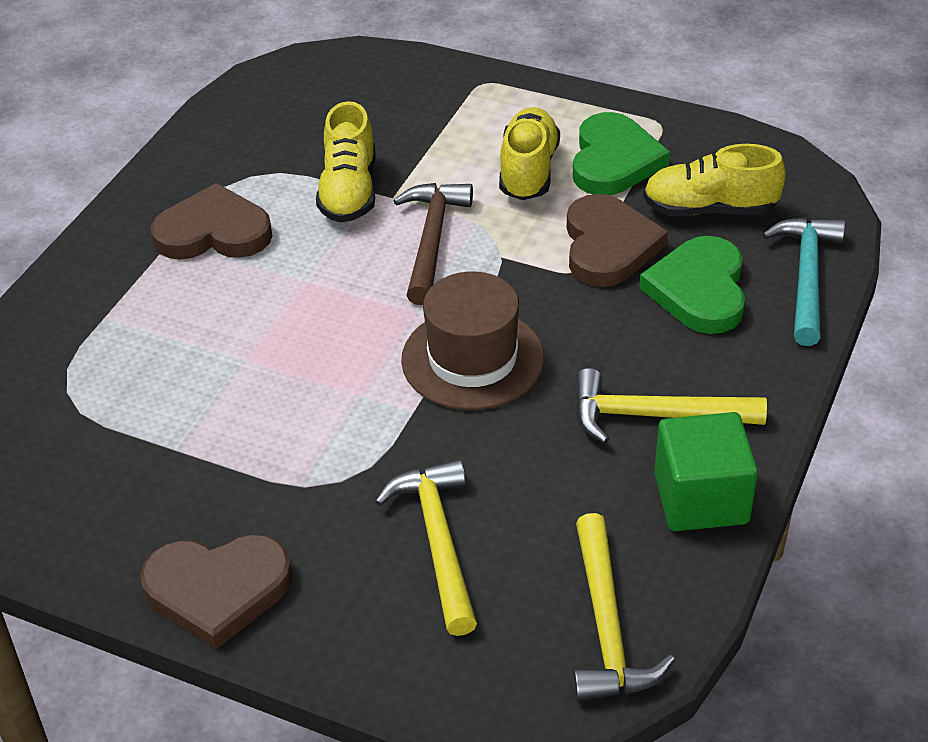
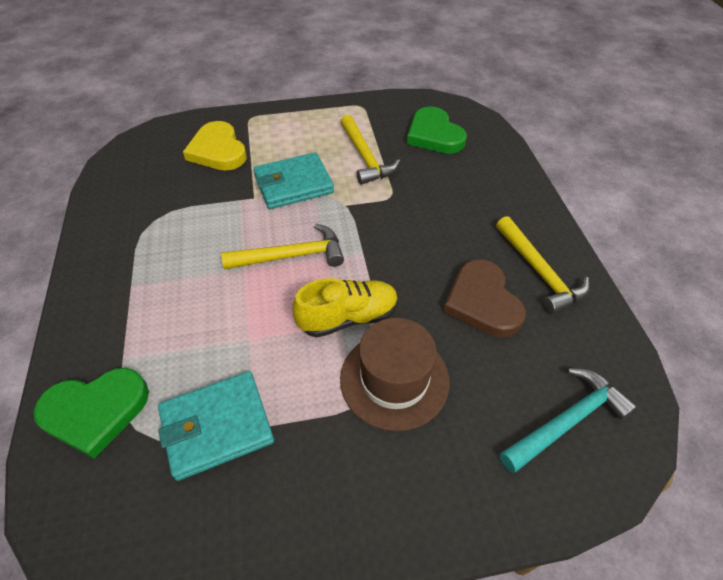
brown hammer: 1 -> 0
brown heart: 3 -> 1
green cube: 1 -> 0
turquoise wallet: 0 -> 2
yellow heart: 0 -> 1
yellow shoe: 3 -> 1

